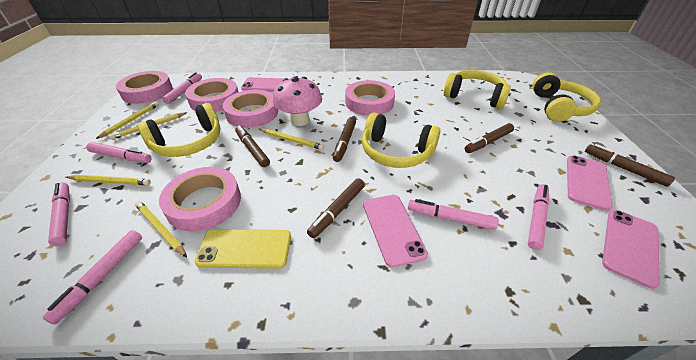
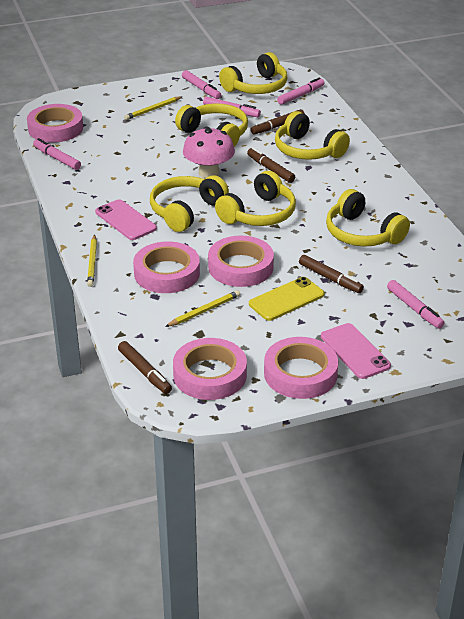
brown marker: 5 -> 4
pink marker: 6 -> 5
pink phone: 4 -> 2
yellow headphones: 4 -> 6
yellow pencil: 5 -> 3

